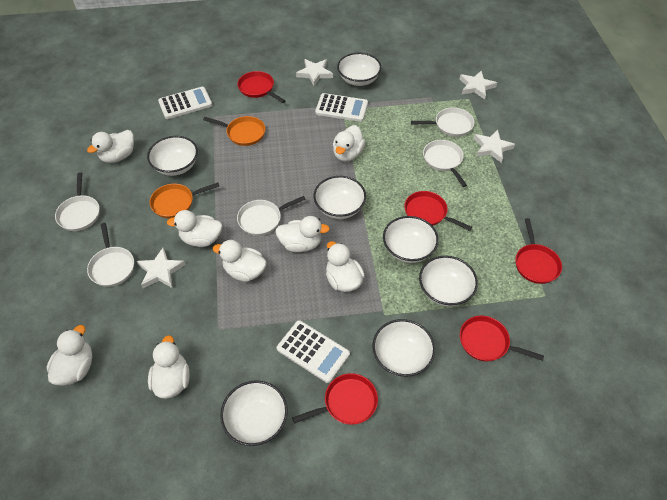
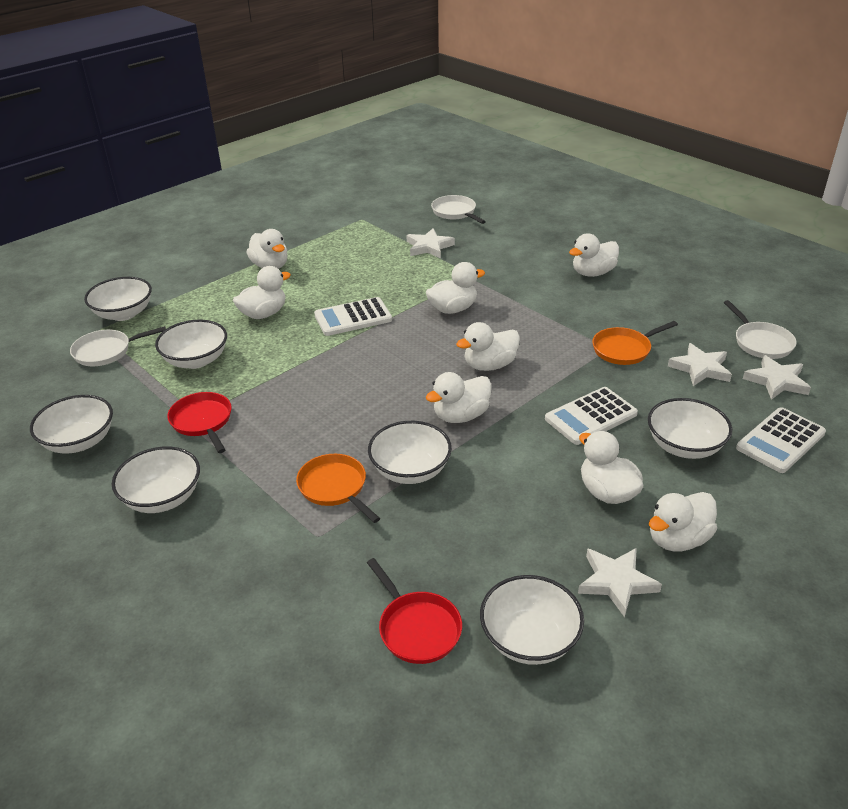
red pan: 5 -> 2
white pan: 5 -> 3

